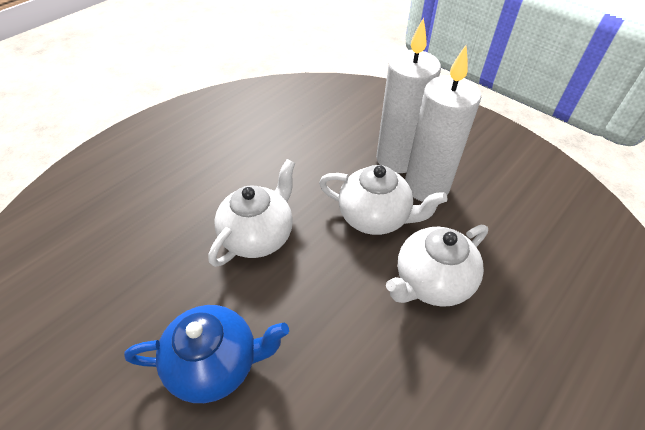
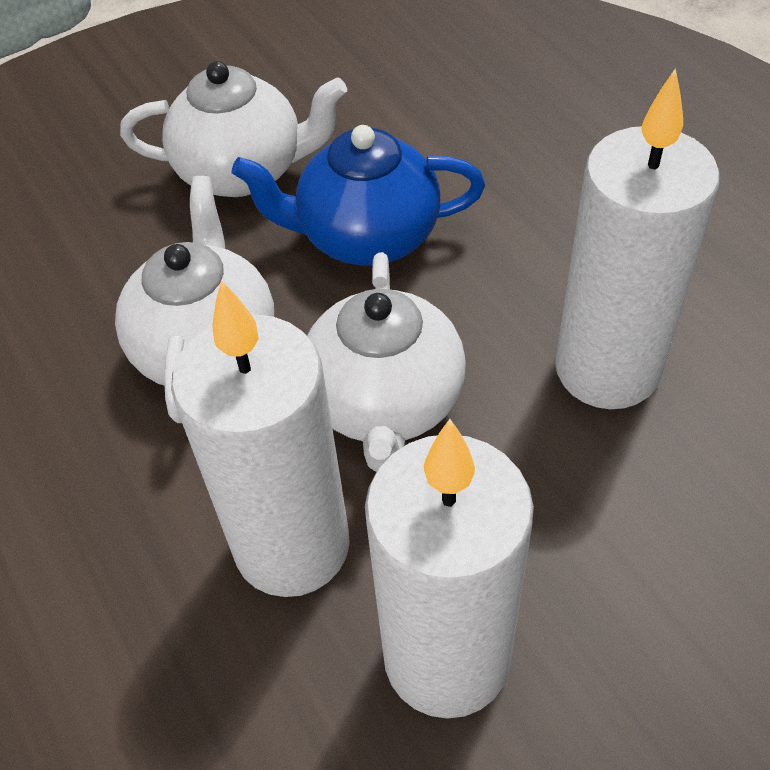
white candle: 2 -> 3

